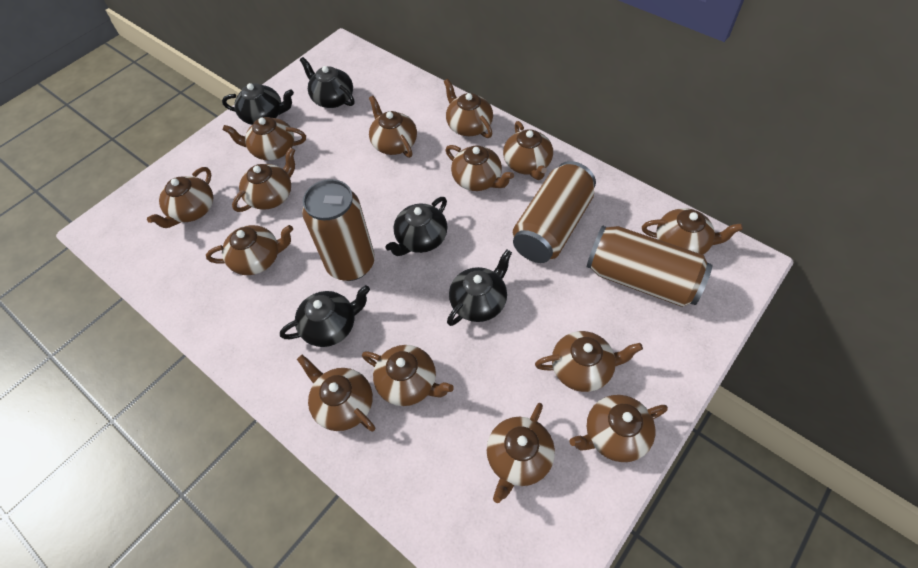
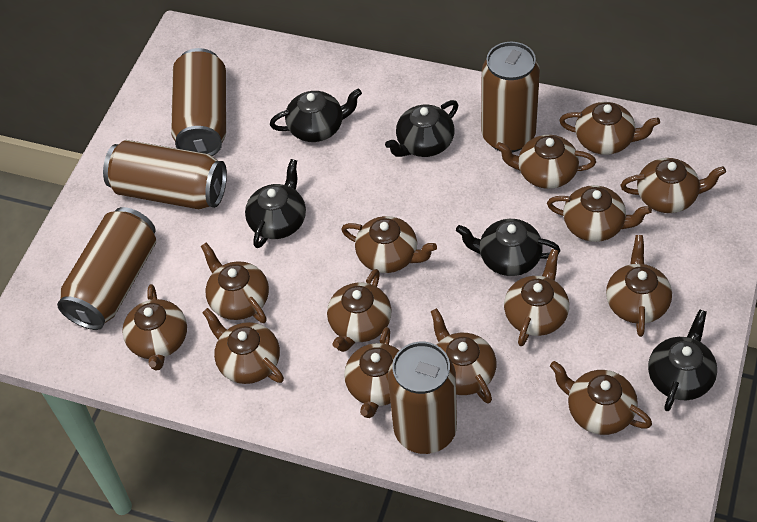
brown can: 3 -> 5

